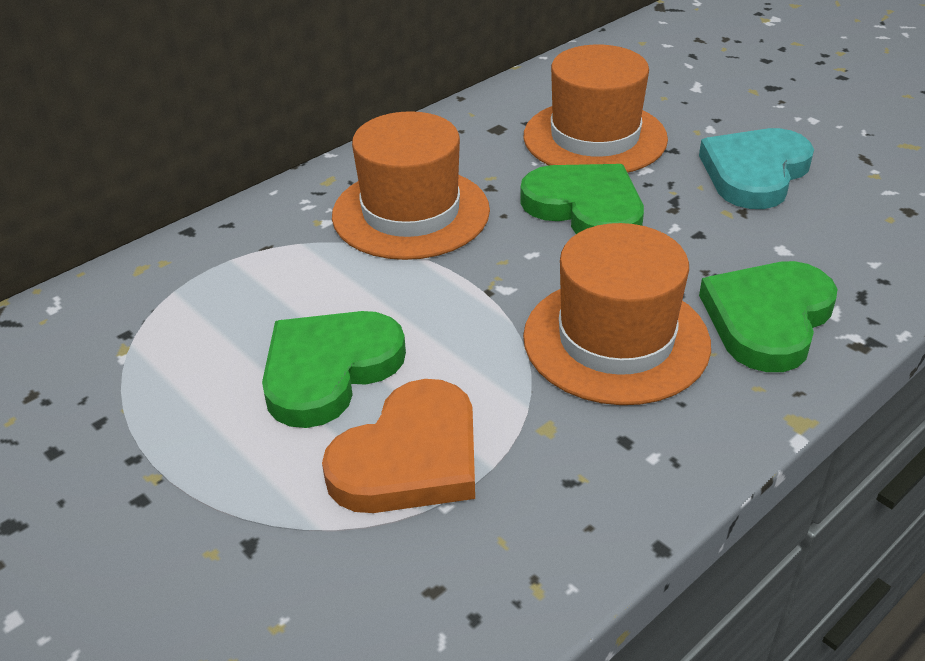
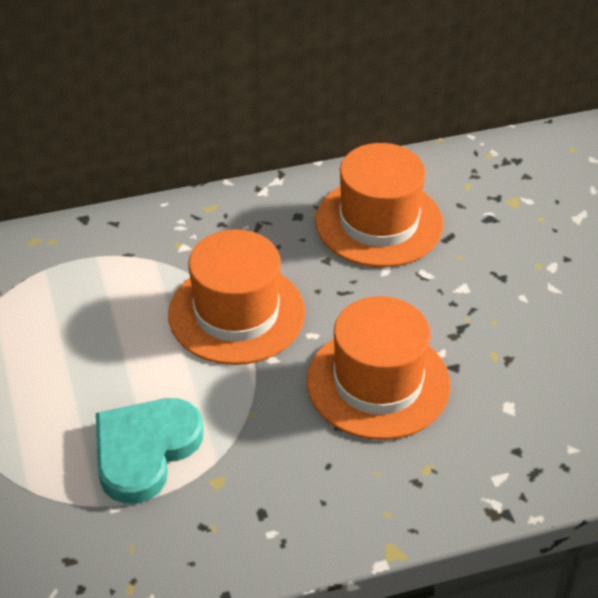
green heart: 3 -> 0
orange heart: 1 -> 0

